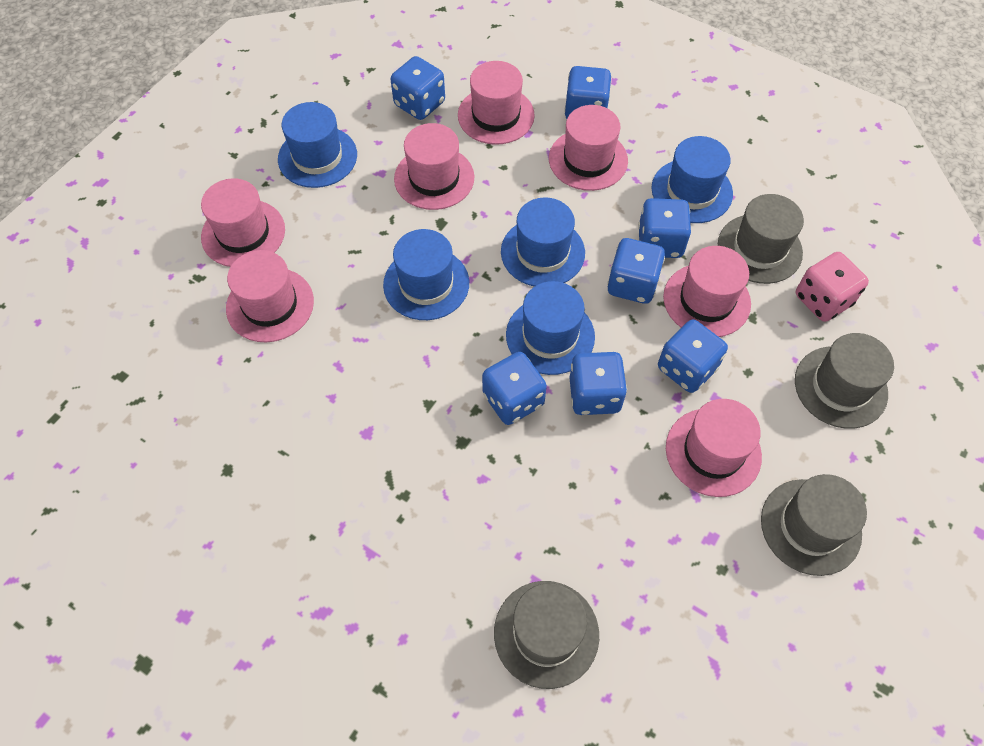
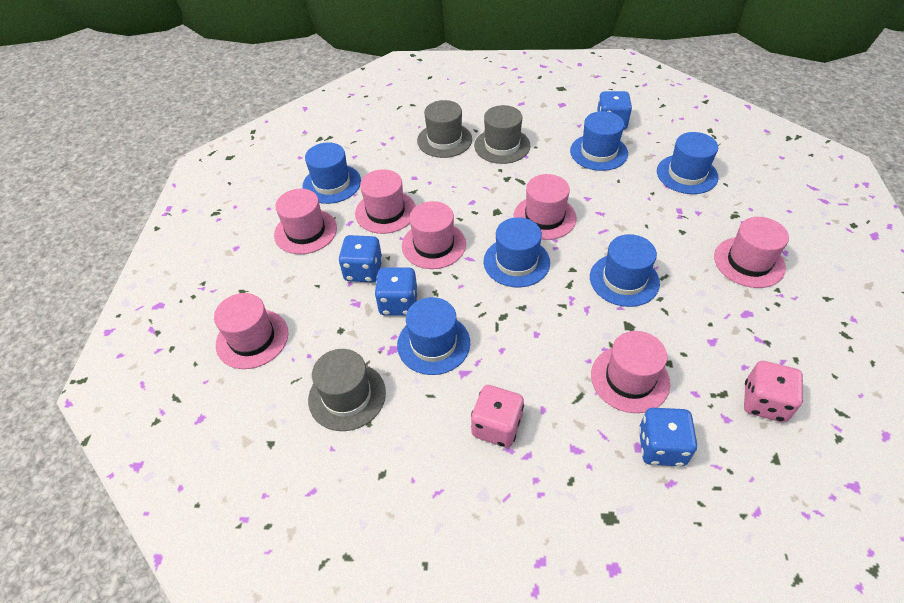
blue dice: 7 -> 4
blue hat: 5 -> 6
grey hat: 4 -> 3
pink dice: 1 -> 2

